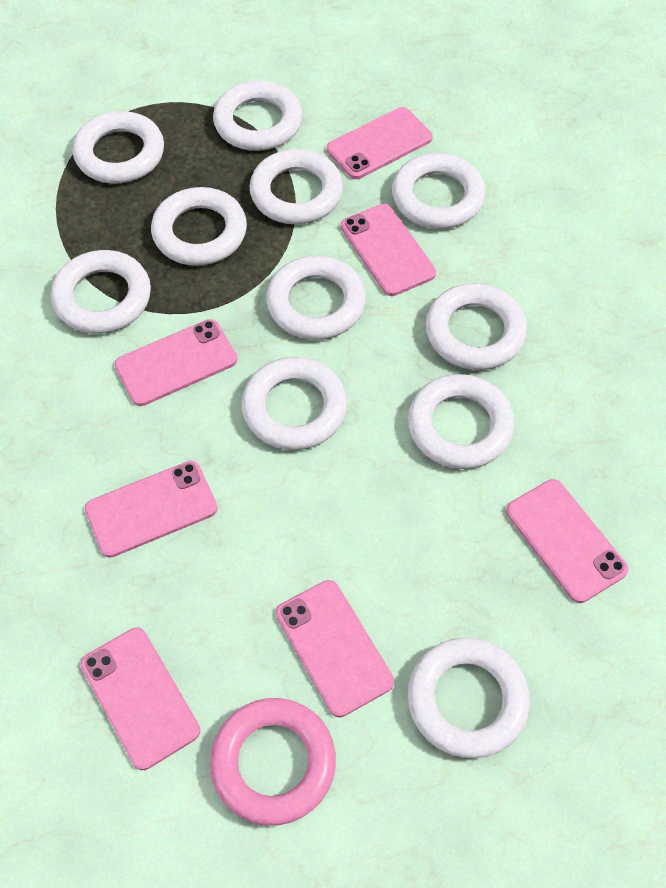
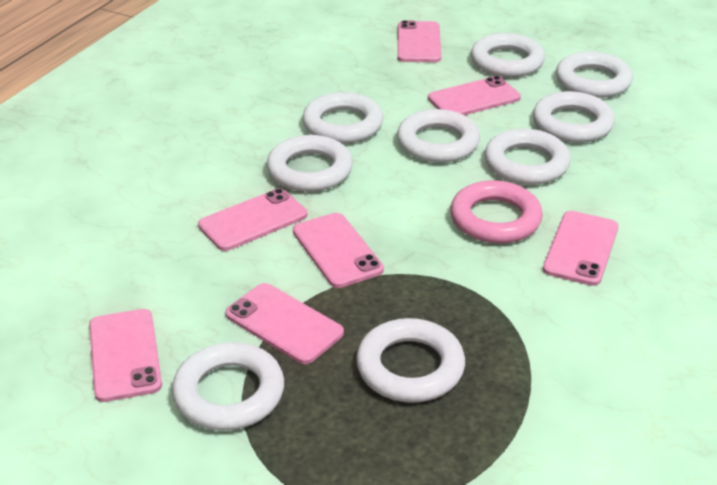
white ring: 11 -> 9

